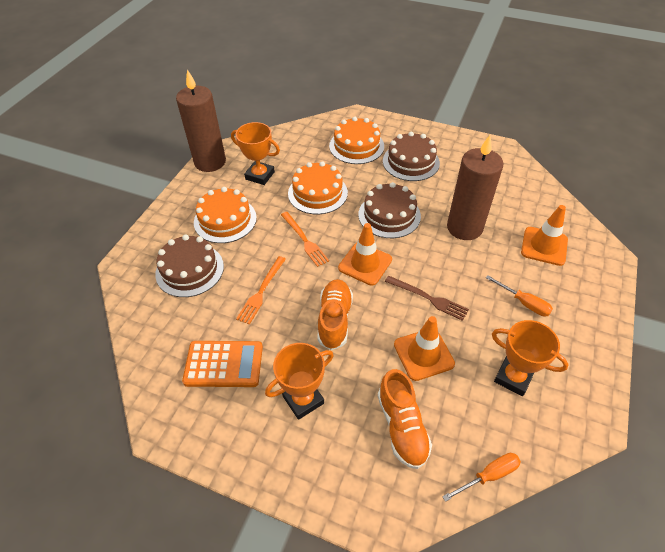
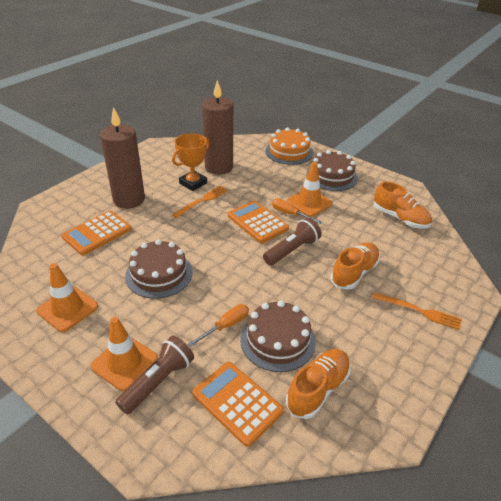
brown flashlight: 0 -> 2
brown fork: 1 -> 0
orange cake: 3 -> 1
orange calculator: 1 -> 3
orange shoe: 2 -> 3
orange trophy: 3 -> 1

